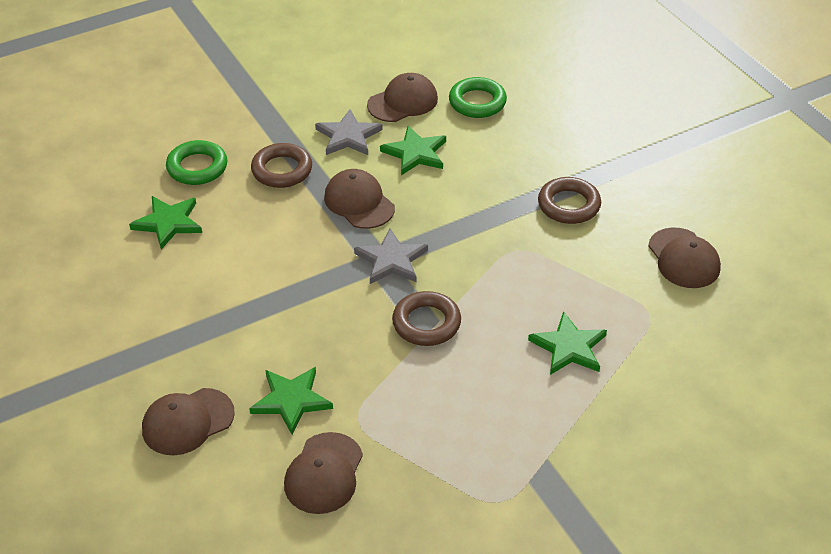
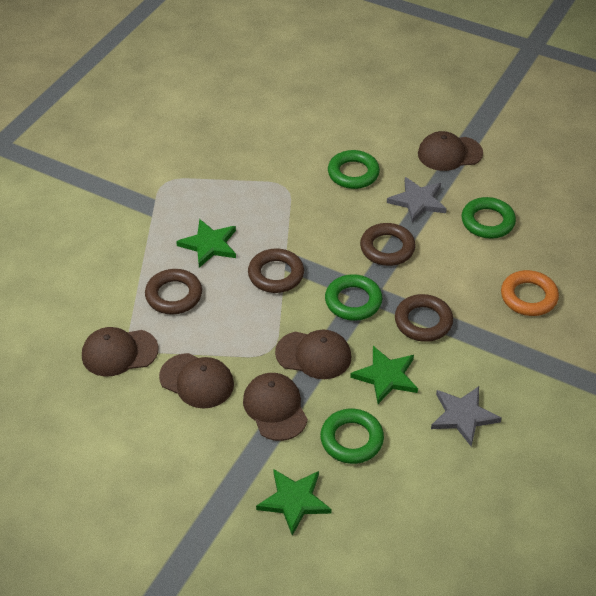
brown ring: 3 -> 4
green ring: 2 -> 4
green star: 4 -> 3
orange ring: 0 -> 1

